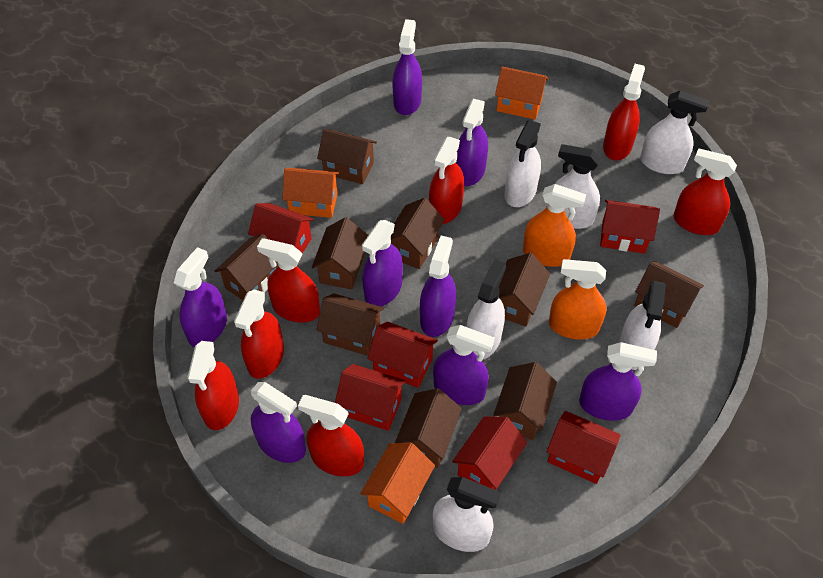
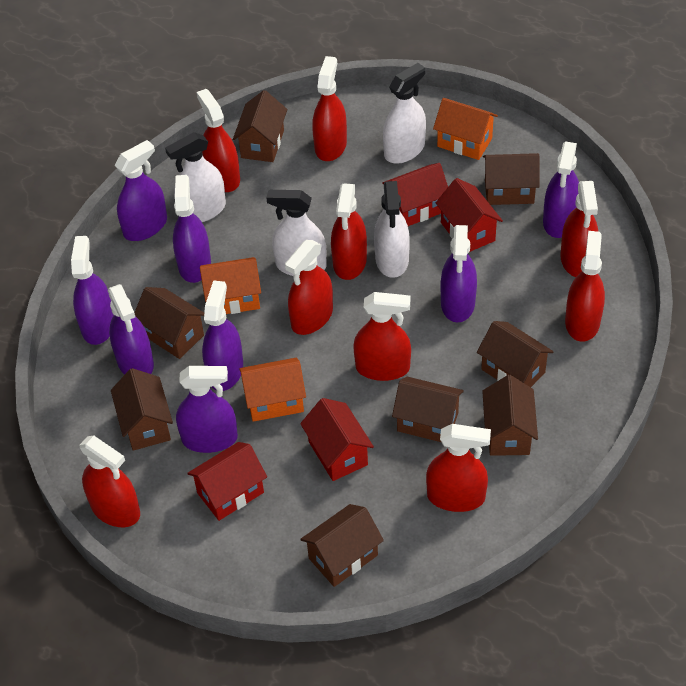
brown house: 9 -> 8
orange spray bottle: 2 -> 0
red house: 6 -> 4
red spray bottle: 7 -> 9
white spray bottle: 6 -> 4

